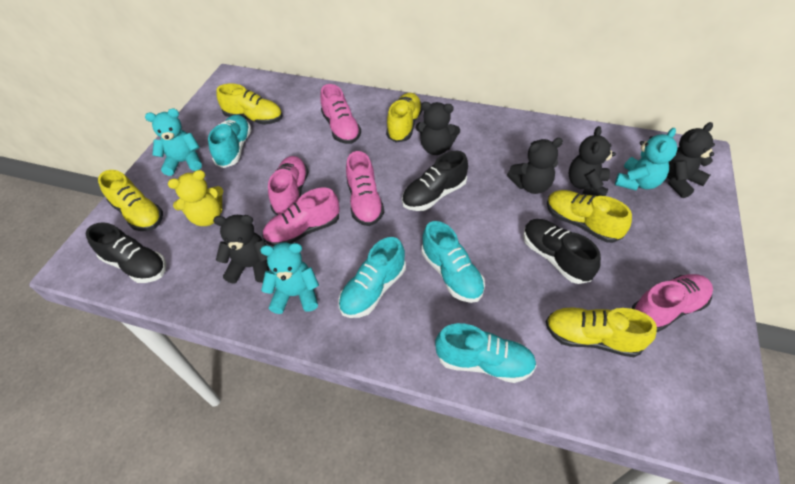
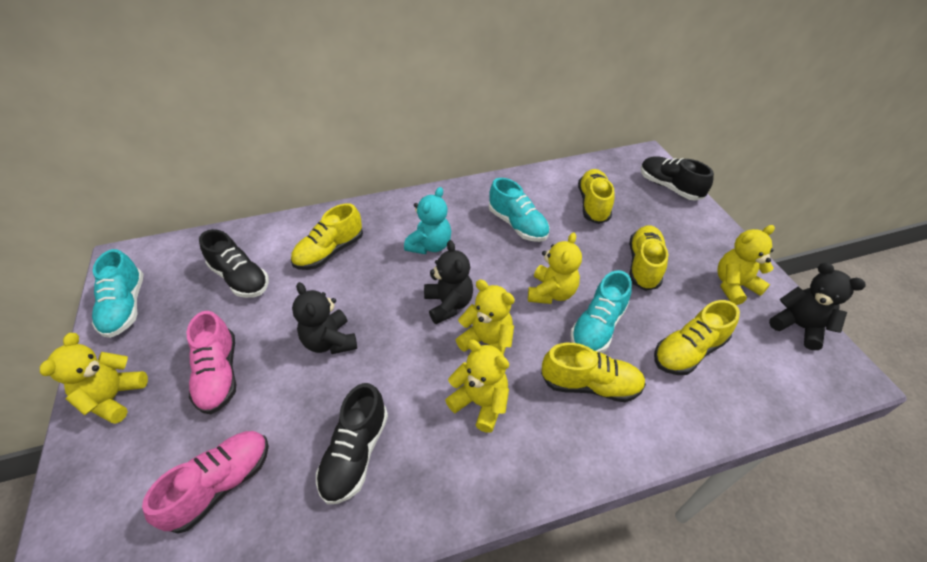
black teddy bear: 5 -> 3
pink shoe: 5 -> 2
turquoise shoe: 4 -> 3
turquoise teddy bear: 3 -> 1
yellow teddy bear: 1 -> 5

